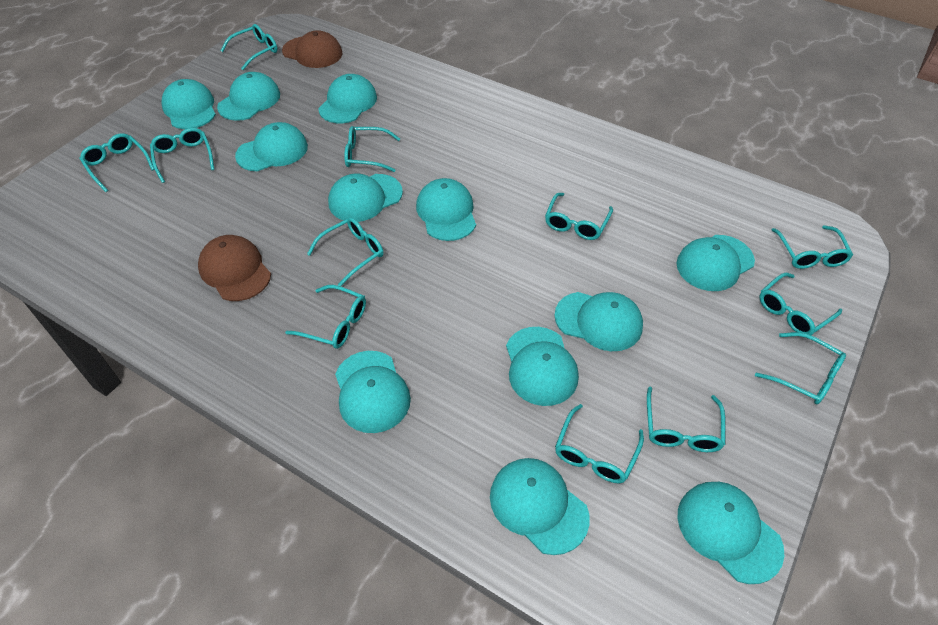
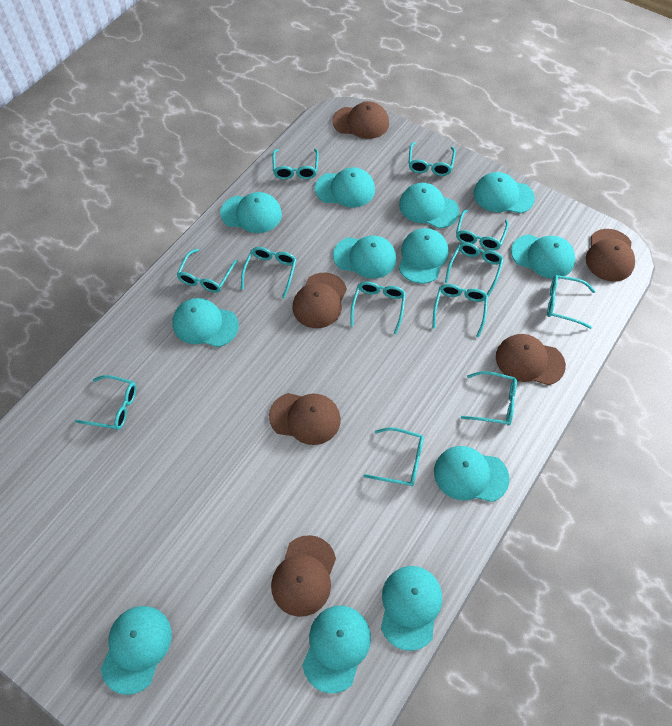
brown cap: 2 -> 6

